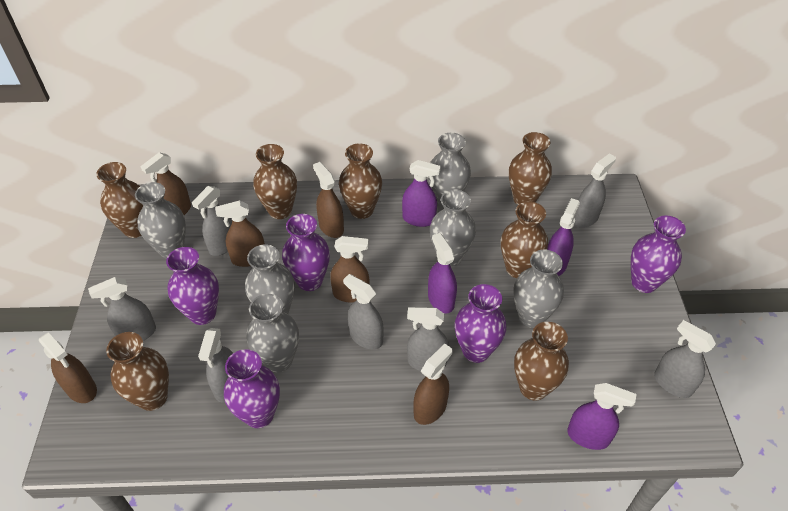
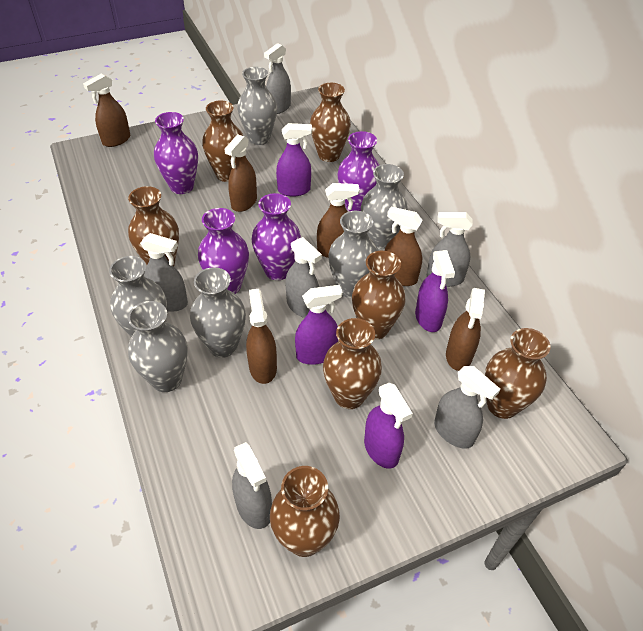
grey spray bottle: 7 -> 6
purple vase: 5 -> 4

